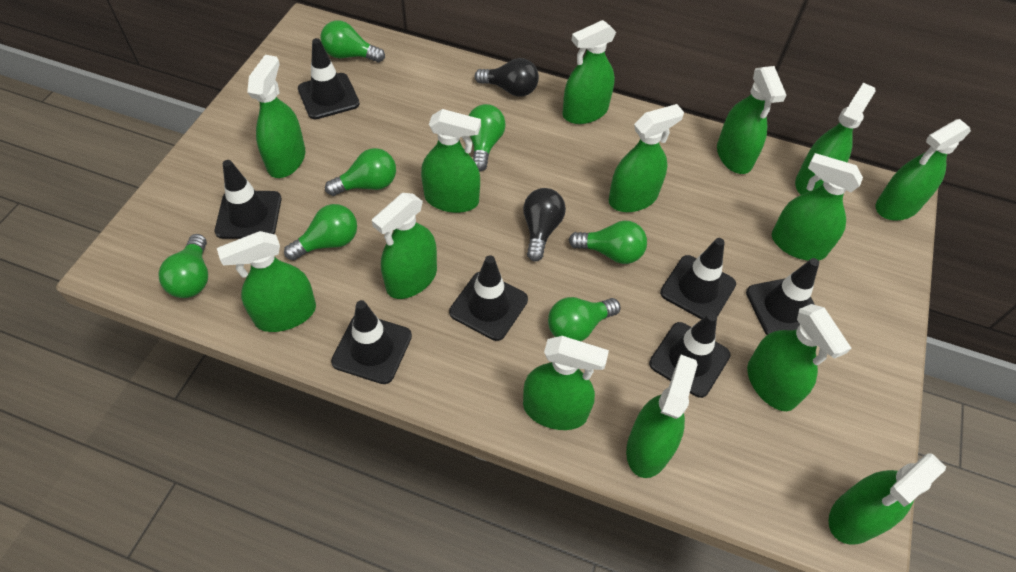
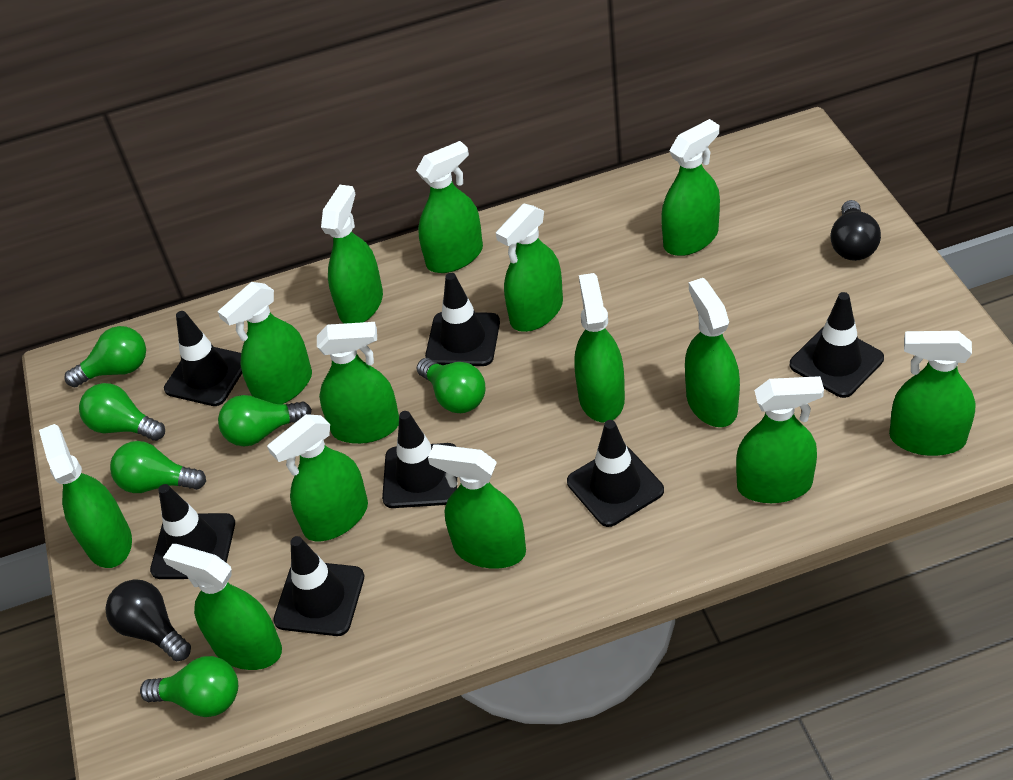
green light bulb: 7 -> 6

